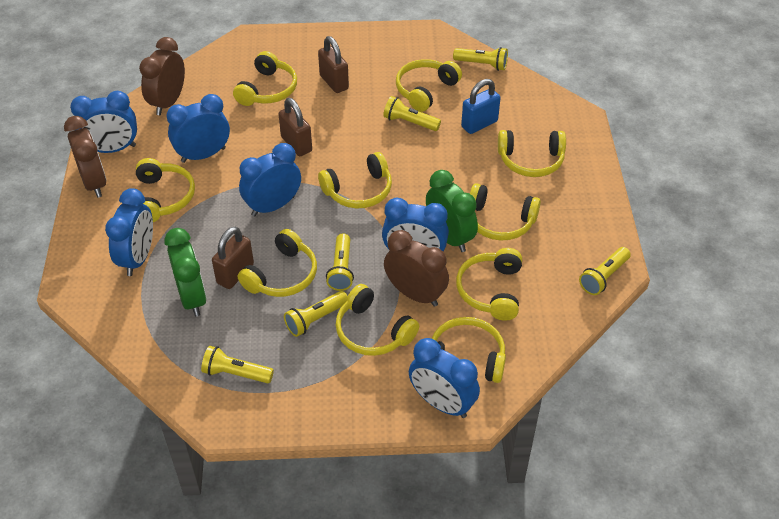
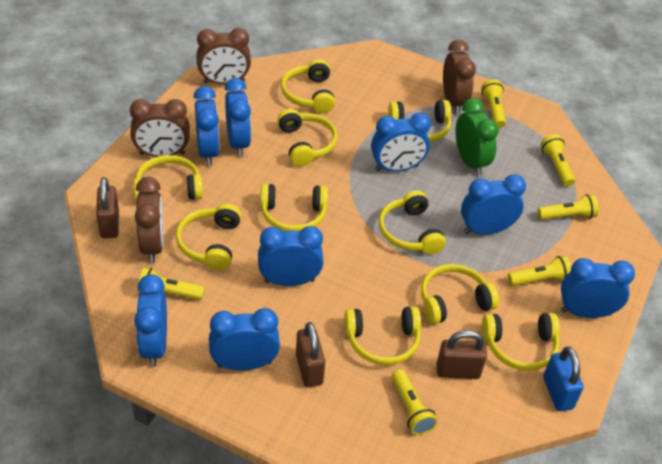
blue clock: 6 -> 8
brown clock: 3 -> 4
green clock: 2 -> 1

